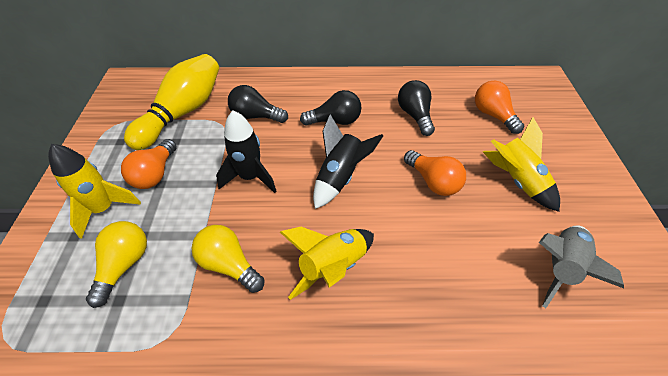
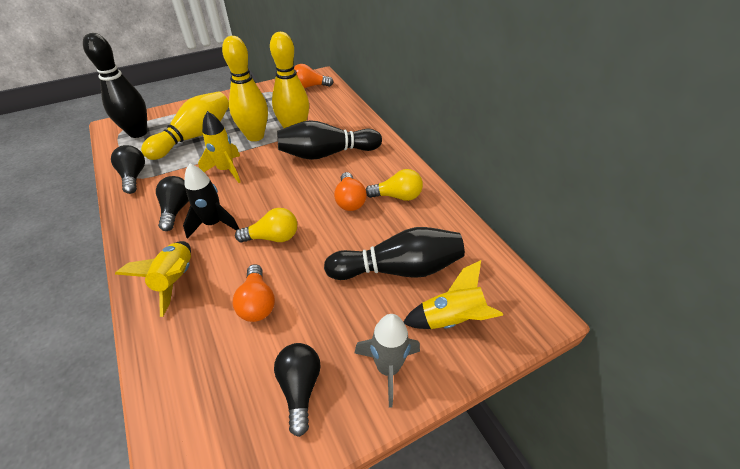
black bowling pin: 0 -> 3
black rocket: 2 -> 1
yellow bowling pin: 1 -> 3

